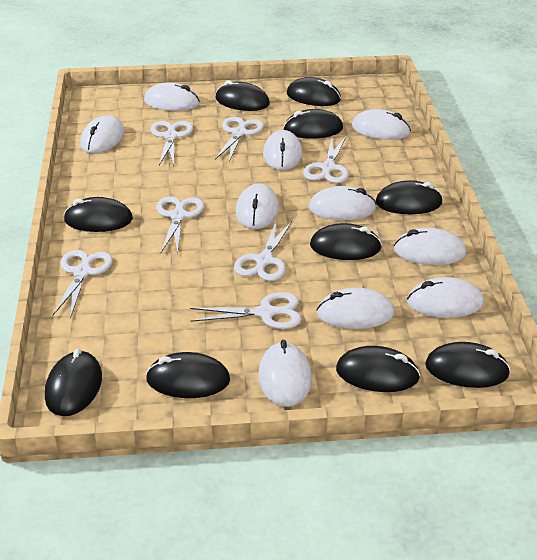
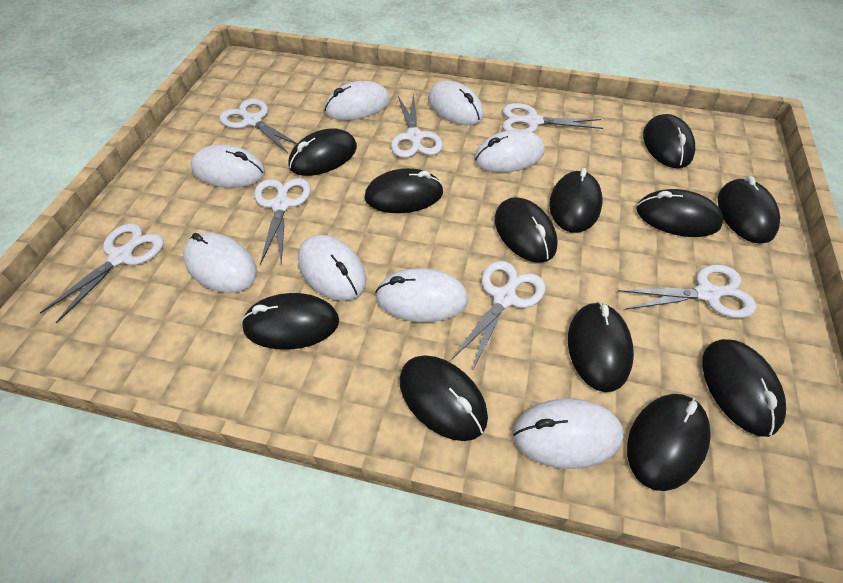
black mouse: 10 -> 12
white mouse: 10 -> 8

